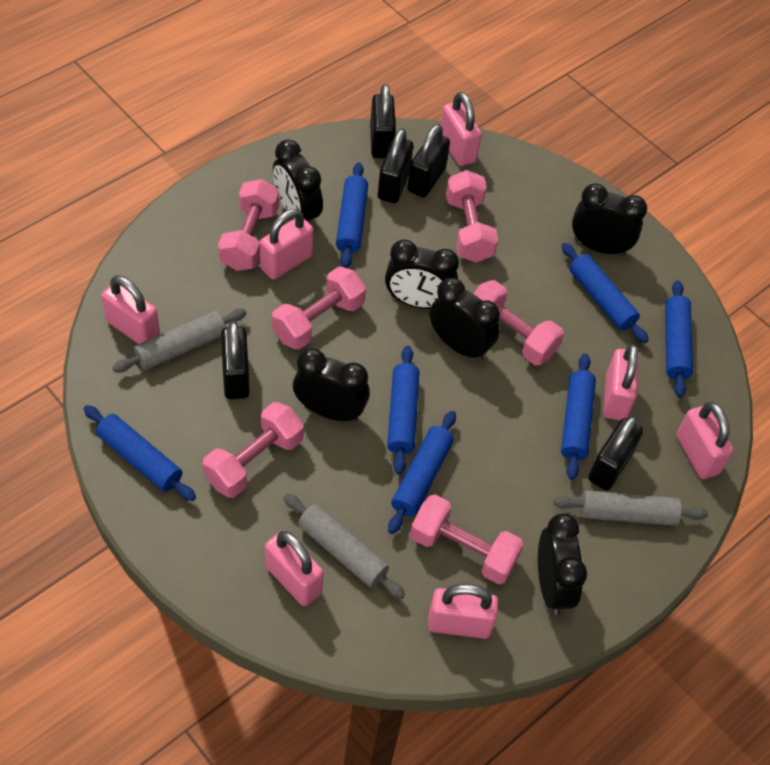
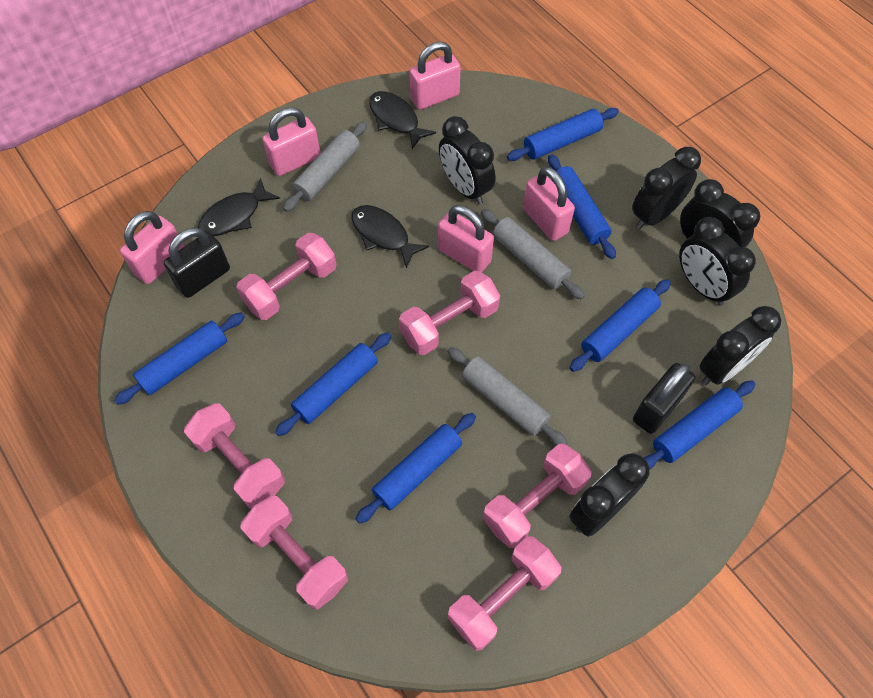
black fish: 0 -> 3
black padlock: 5 -> 2
pink padlock: 7 -> 5

